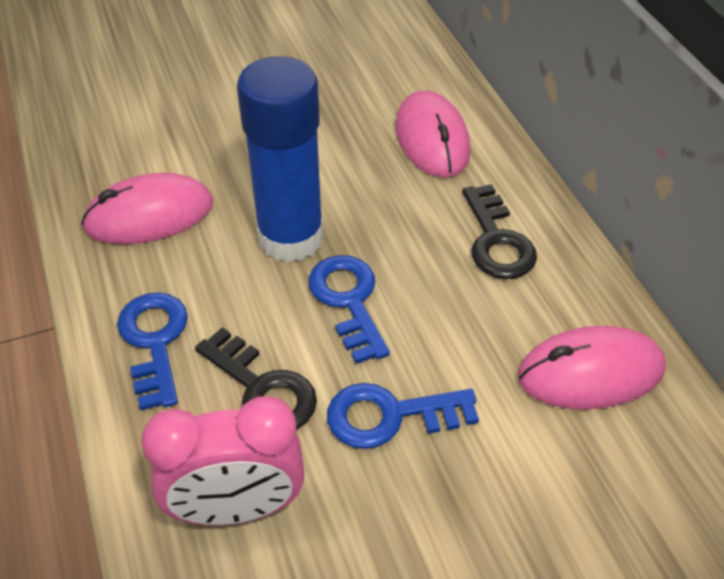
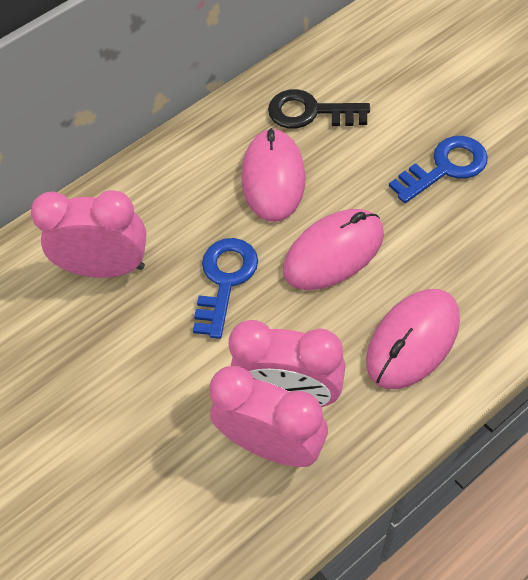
black key: 2 -> 1
blue glue stick: 1 -> 0
blue key: 3 -> 2
pink clock: 1 -> 3

